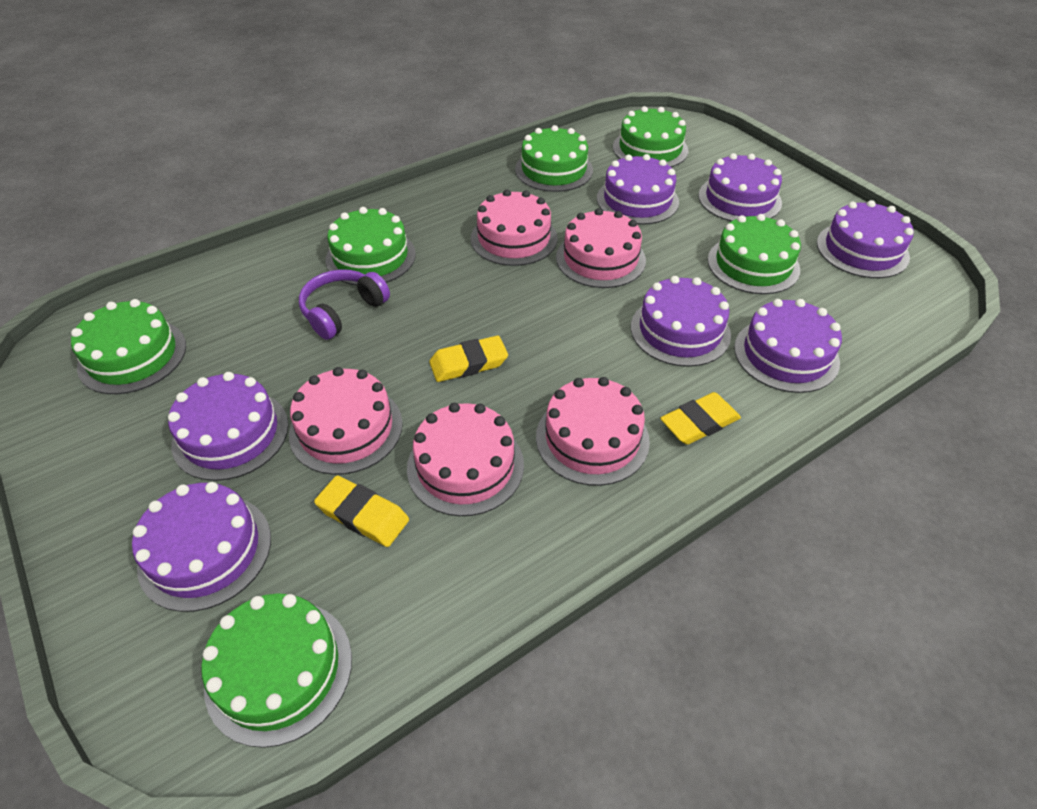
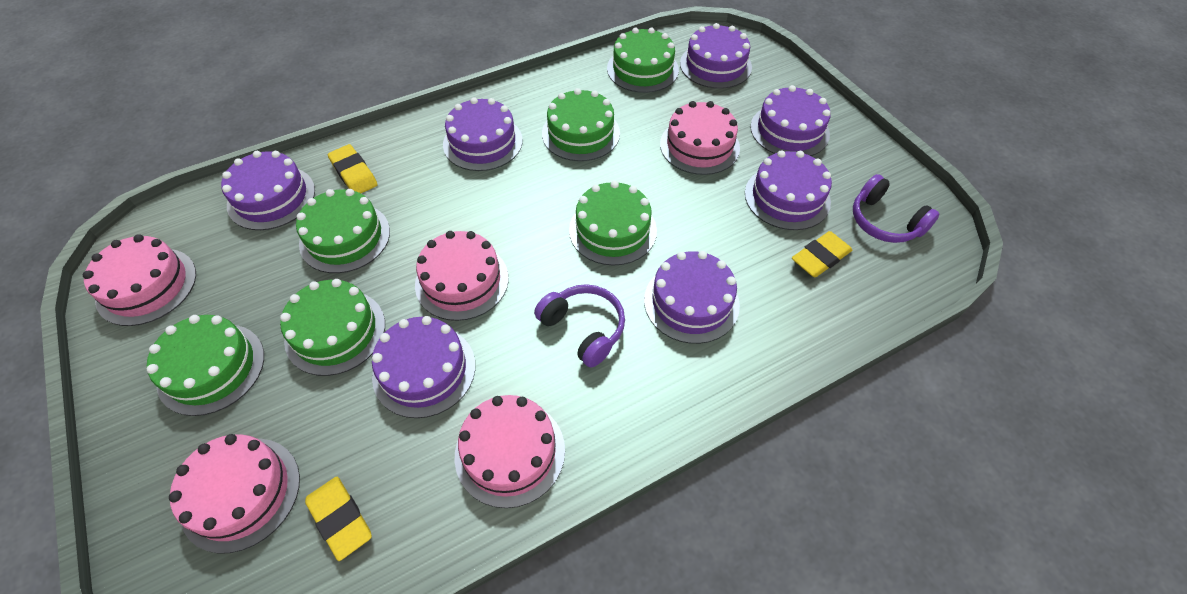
purple headphones: 1 -> 2

